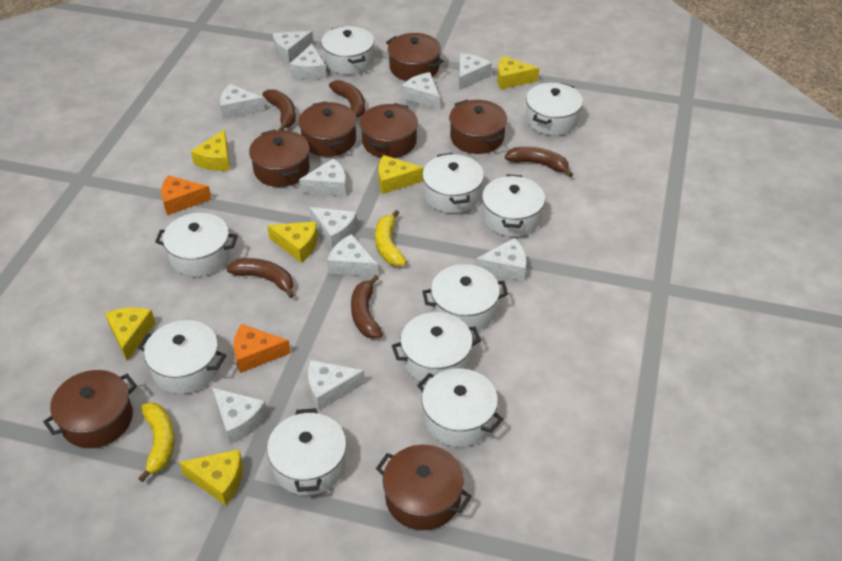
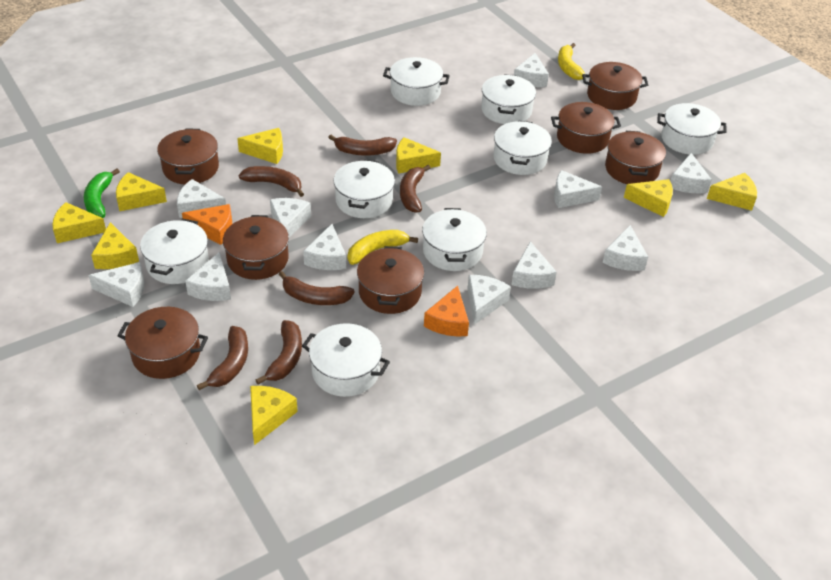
brown banana: 5 -> 6
green banana: 0 -> 1
white pot: 10 -> 8
yellow cheese: 6 -> 8

